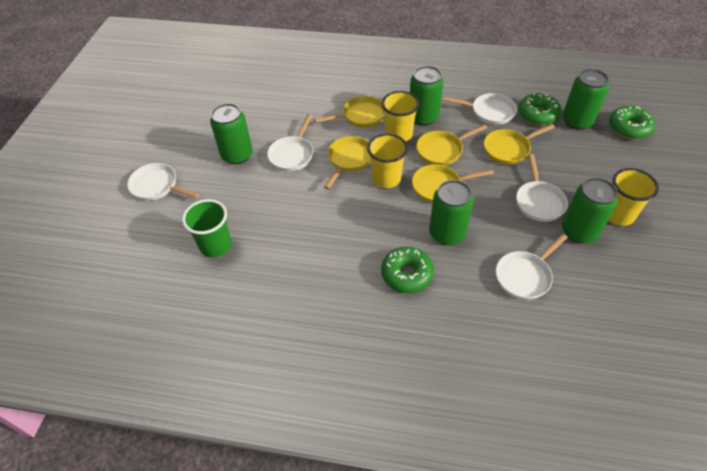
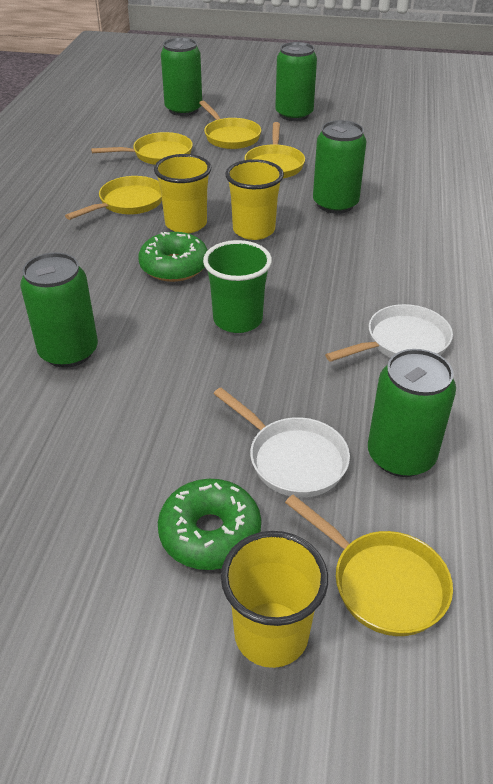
green donut: 3 -> 2
white pan: 5 -> 2

